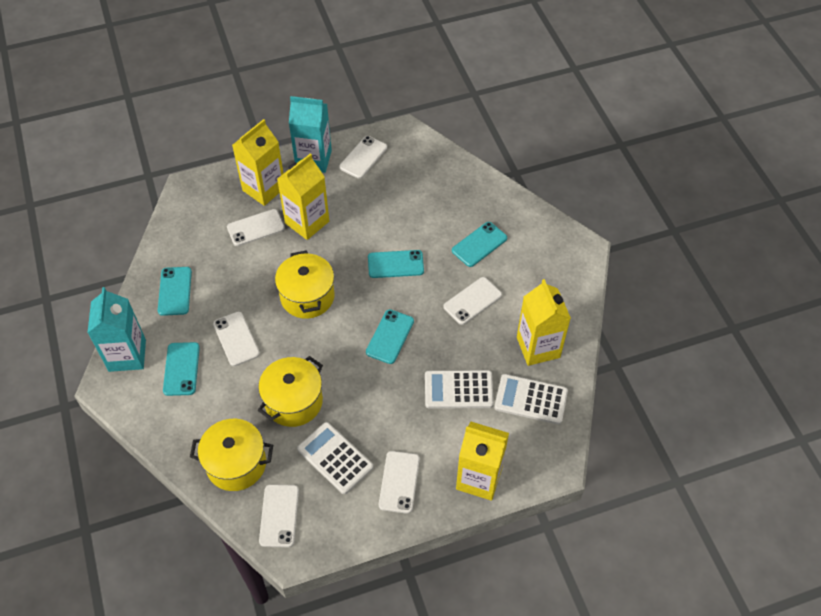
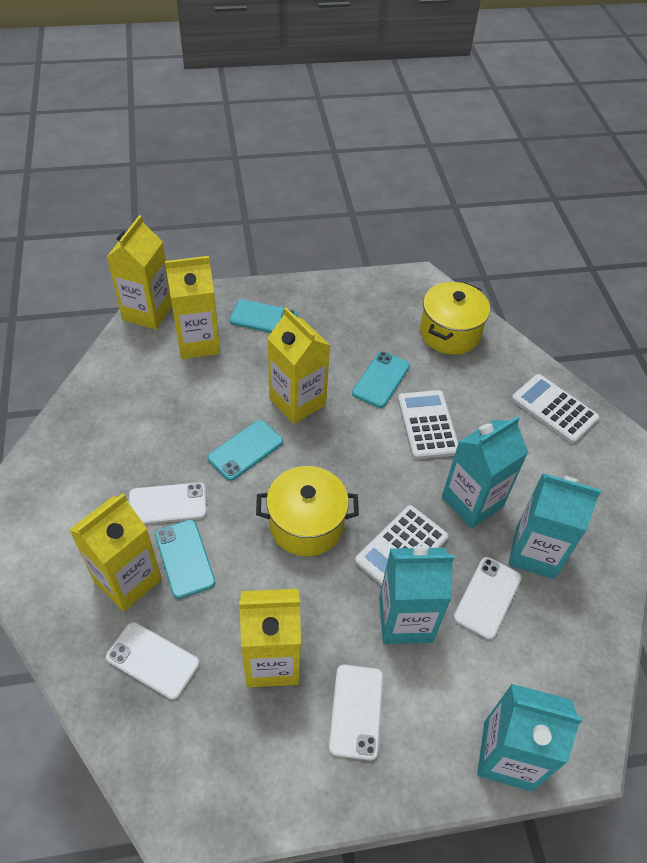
turquoise carton: 2 -> 4
turquoise phone: 5 -> 4
white phone: 6 -> 4
yellow carton: 4 -> 5
yellow pot: 3 -> 2

